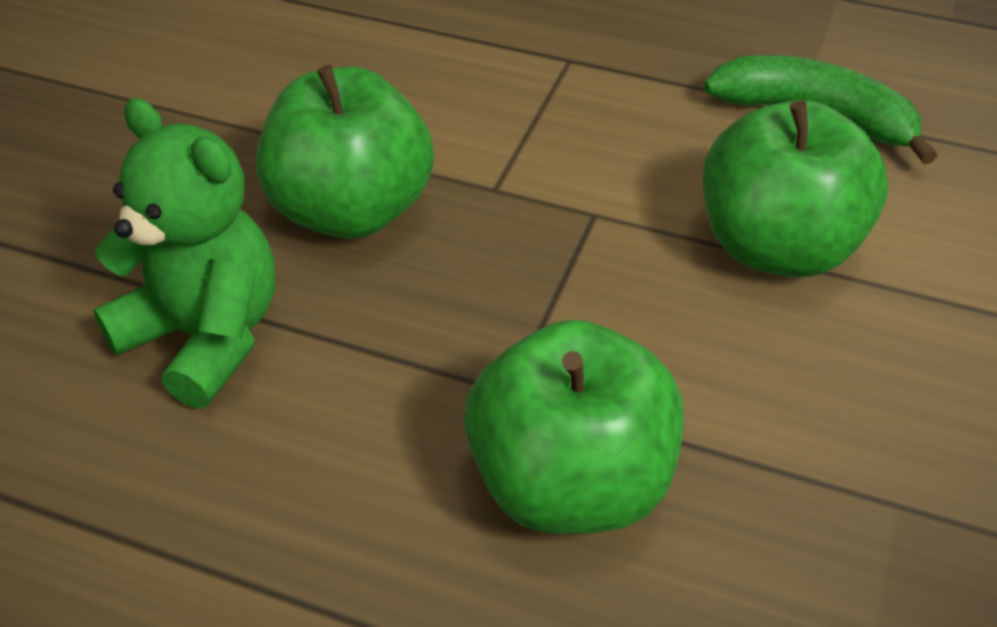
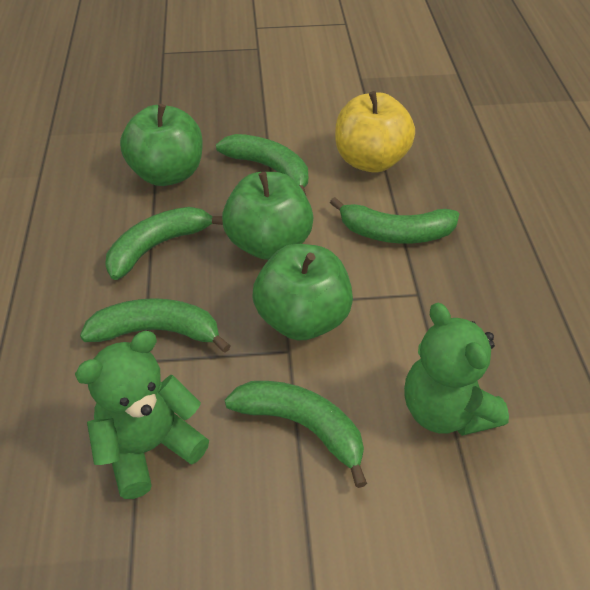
green banana: 1 -> 5
green teddy bear: 1 -> 2
yellow apple: 0 -> 1

